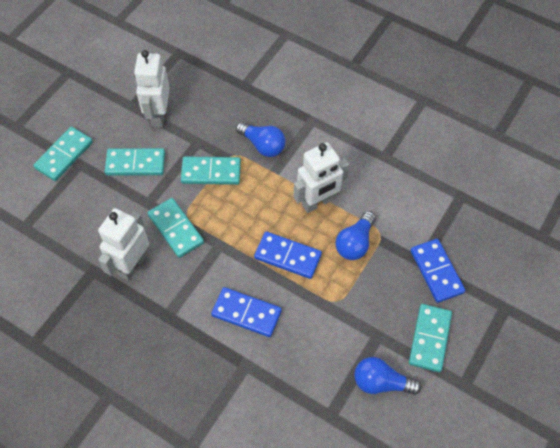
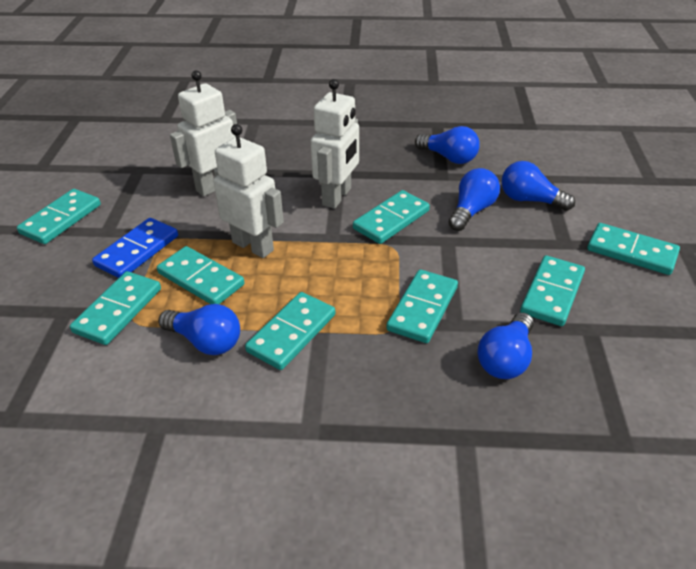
blue domino: 3 -> 1
blue light bulb: 3 -> 5
turquoise domino: 5 -> 8

